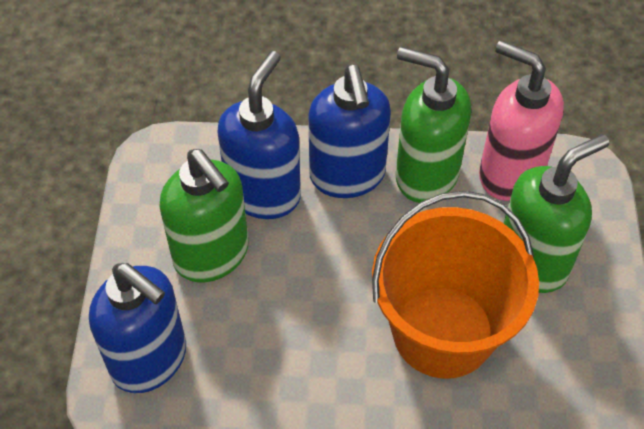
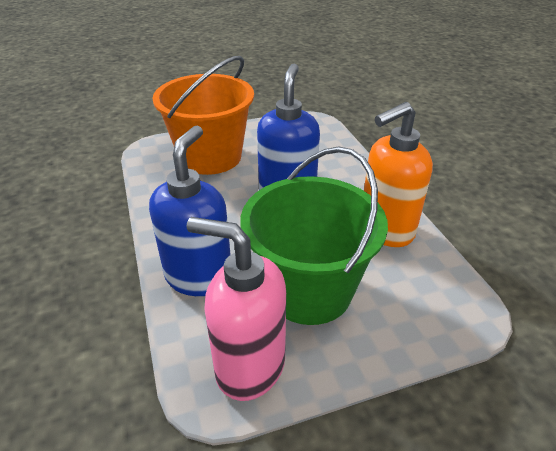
blue soap dispenser: 3 -> 2
green bucket: 0 -> 1
green soap dispenser: 3 -> 0
orange soap dispenser: 0 -> 1

